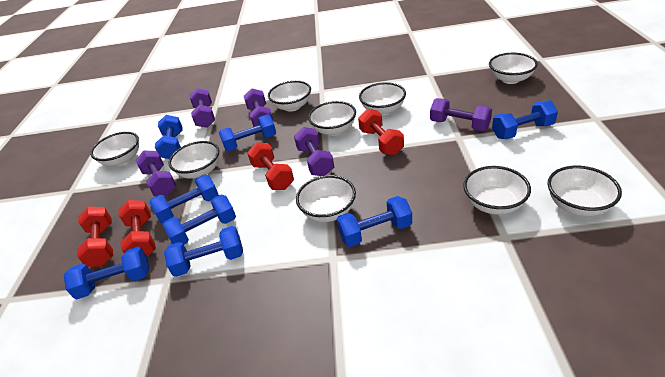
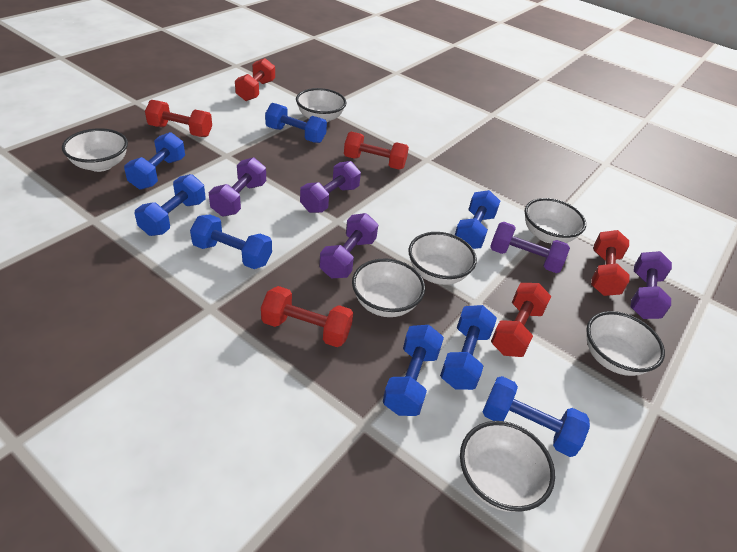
red dumbbell: 4 -> 6
white bowl: 9 -> 7

